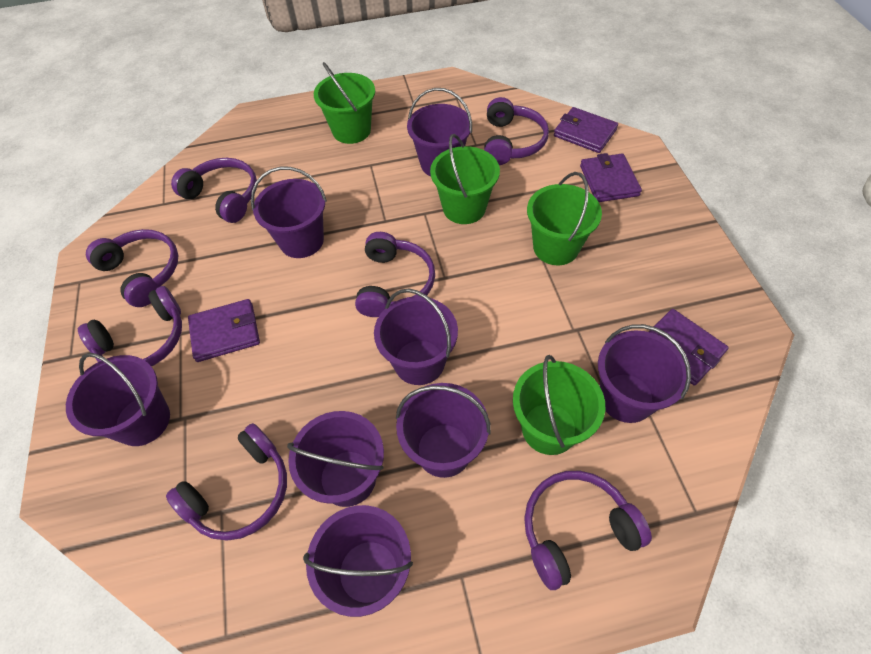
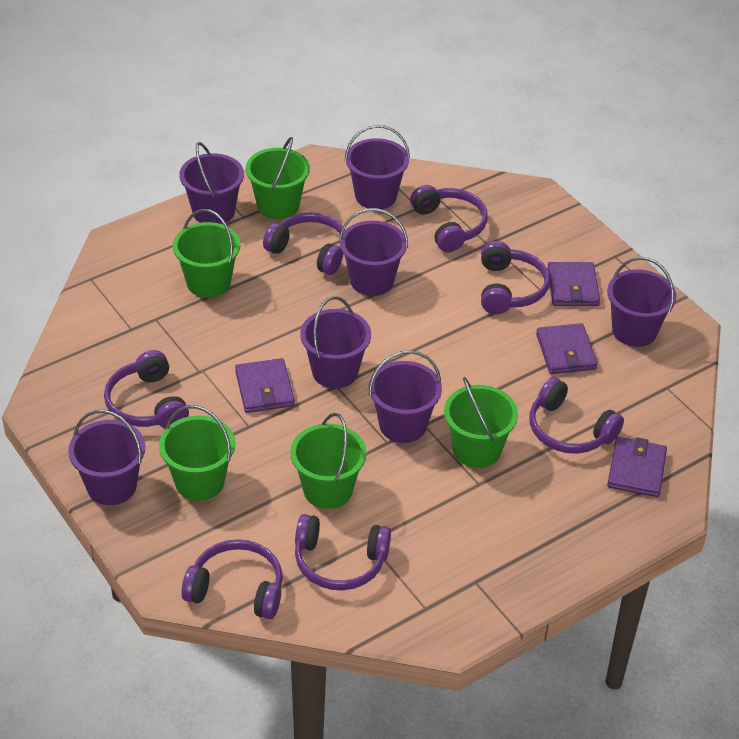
green bucket: 4 -> 5
purple bucket: 8 -> 7

